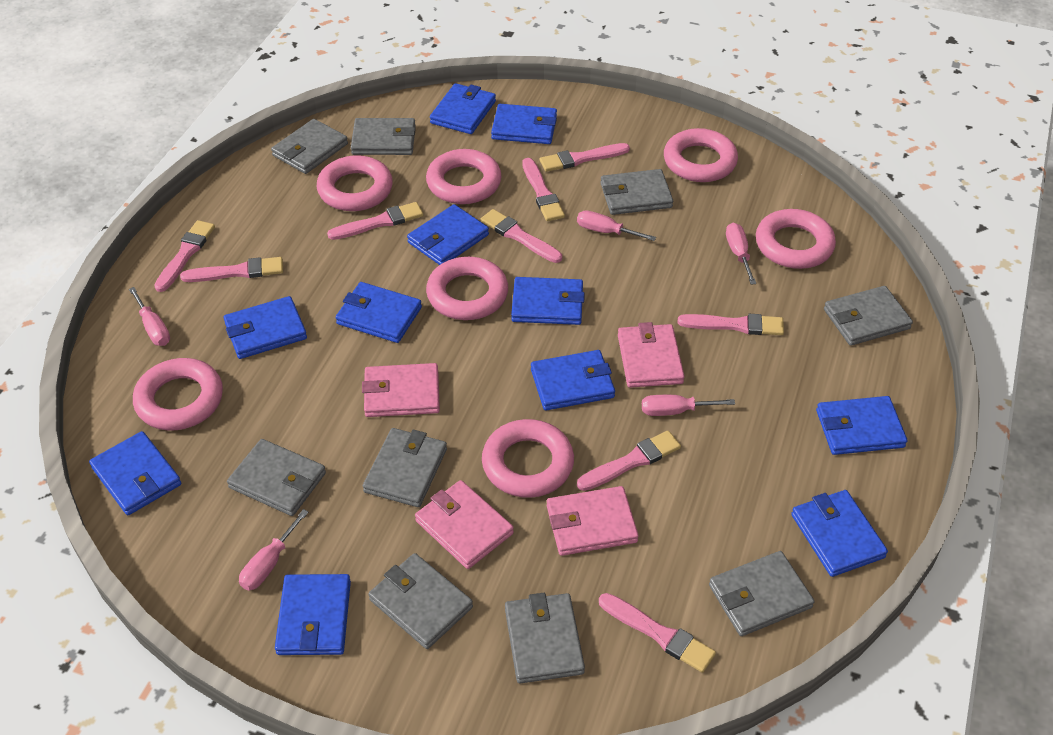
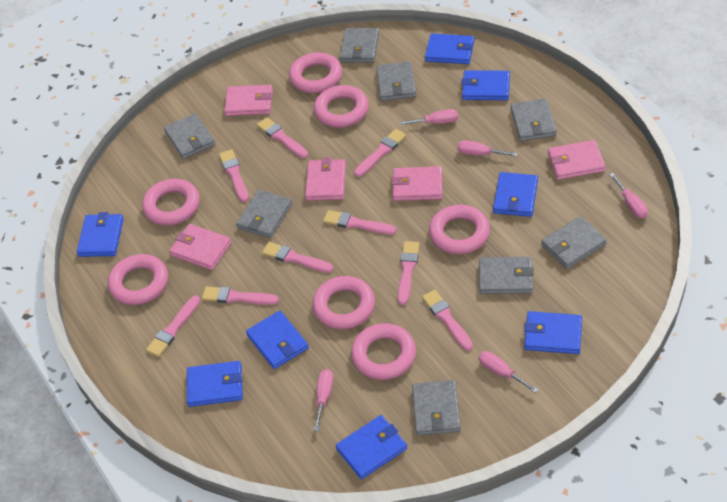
blue wallet: 11 -> 8
grey wallet: 9 -> 8
pink wallet: 4 -> 5

